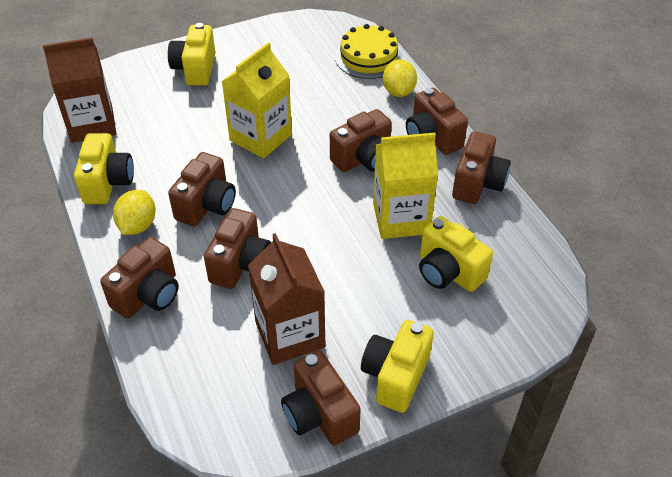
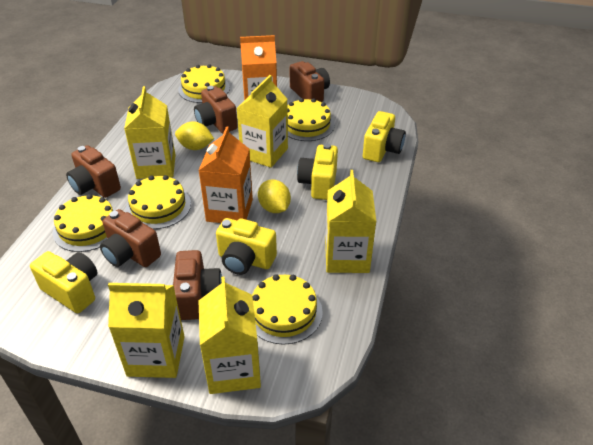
brown camera: 7 -> 5
brown carton: 2 -> 0
orange carton: 0 -> 2
yellow cake: 1 -> 5
yellow carton: 2 -> 5

